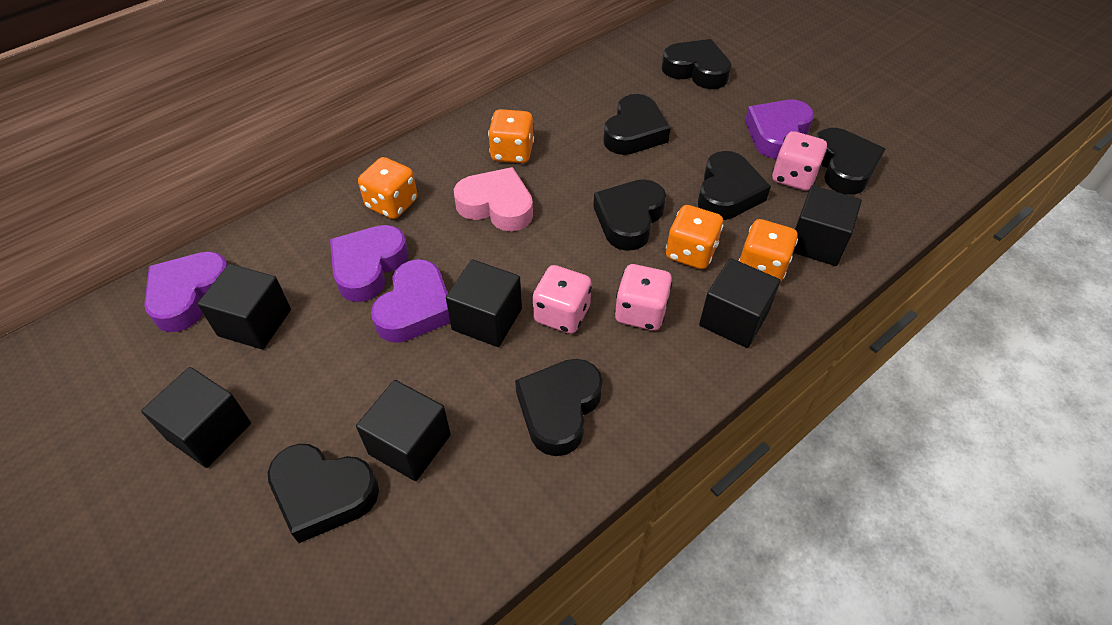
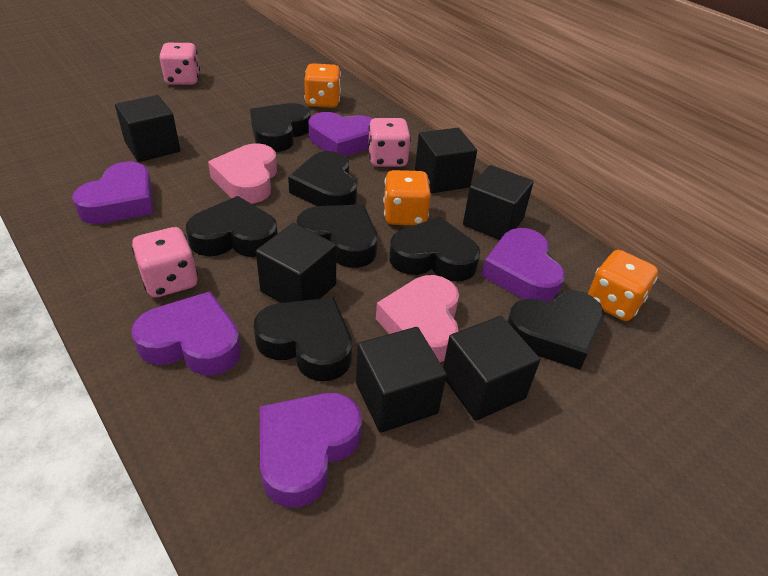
orange dice: 4 -> 3
pink heart: 1 -> 2
purple heart: 4 -> 5

